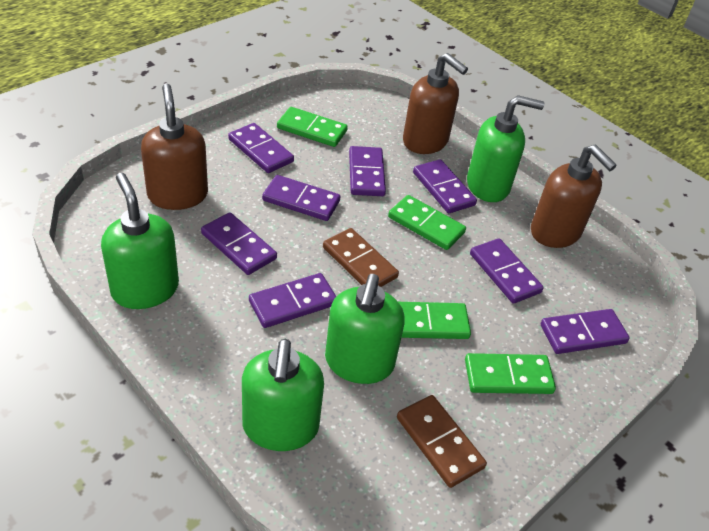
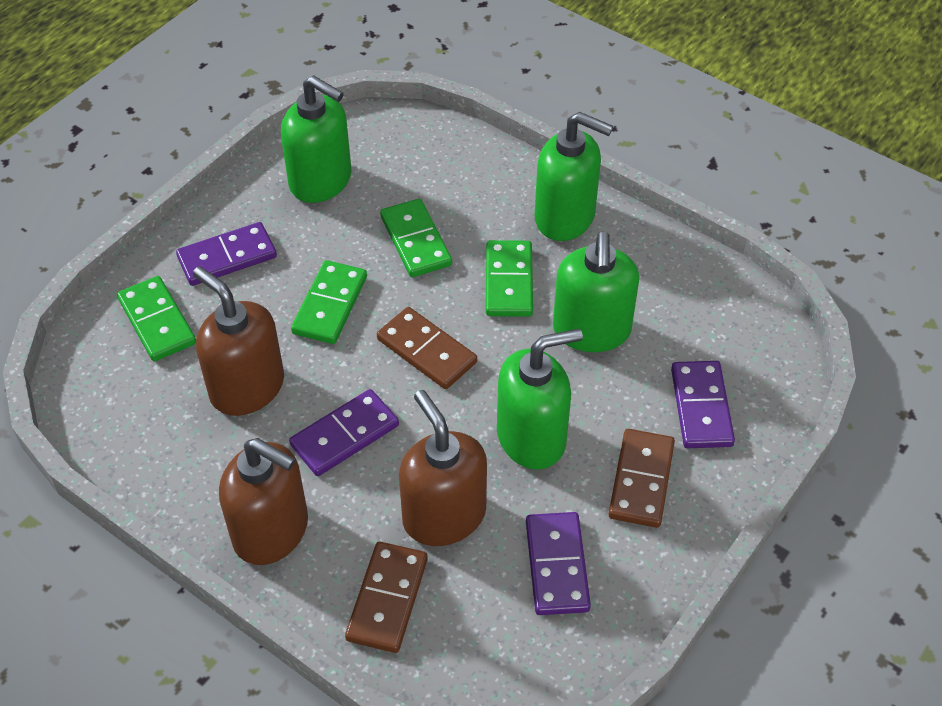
brown domino: 2 -> 3
purple domino: 8 -> 4

